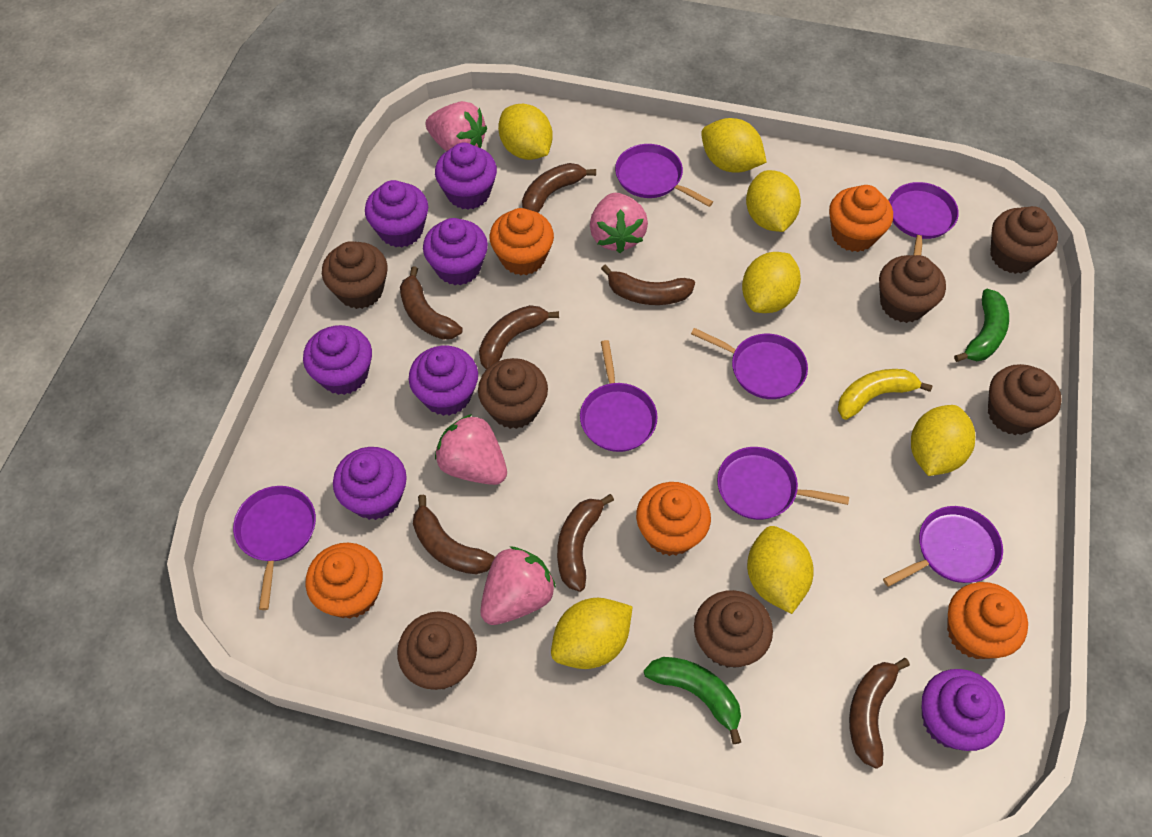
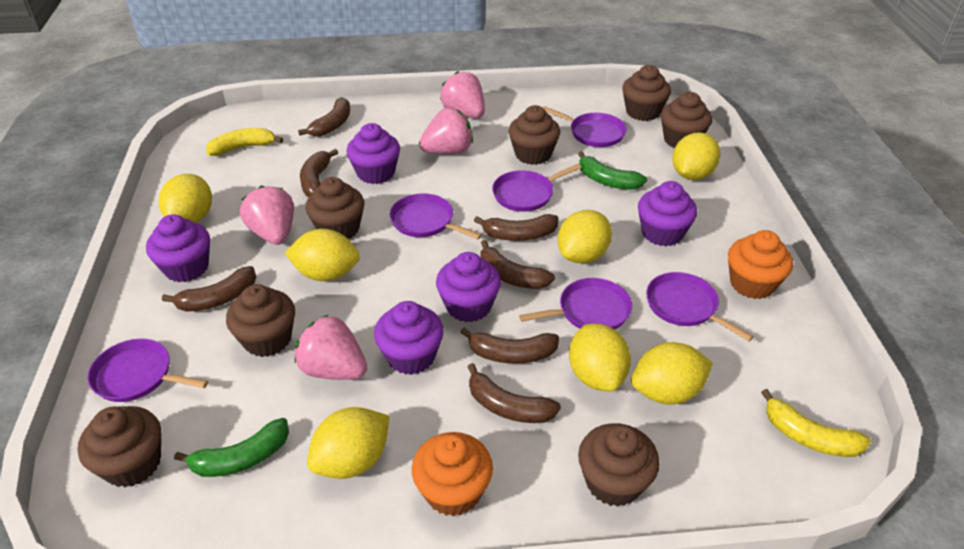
orange cupcake: 5 -> 2
purple cupcake: 7 -> 5
purple pan: 7 -> 6
yellow banana: 1 -> 2

